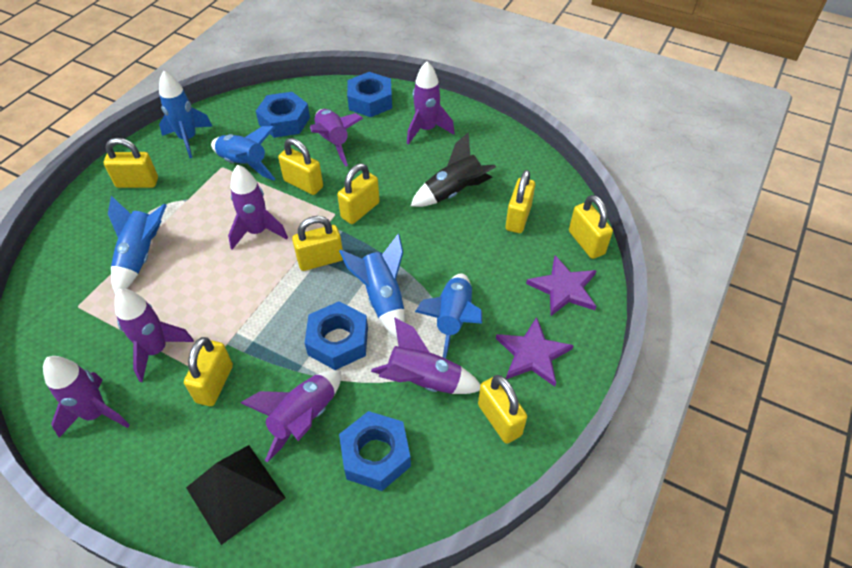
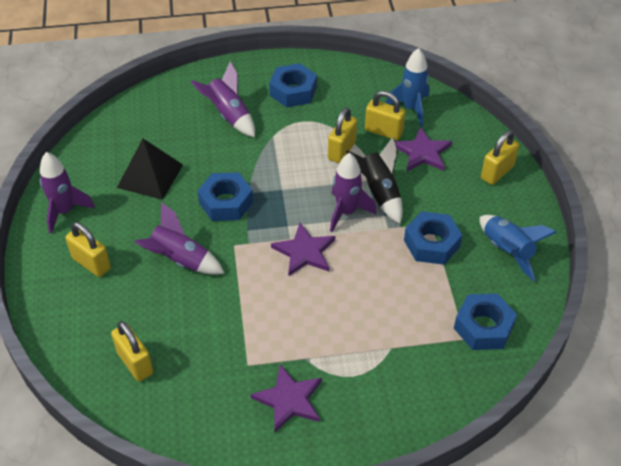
blue rocket: 5 -> 2
purple rocket: 7 -> 4
purple star: 2 -> 3
yellow padlock: 8 -> 5

